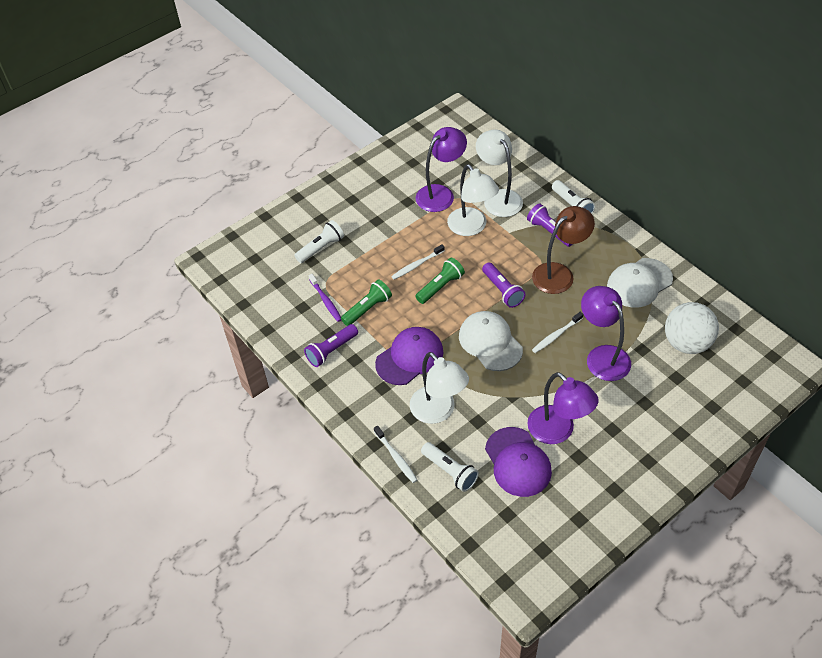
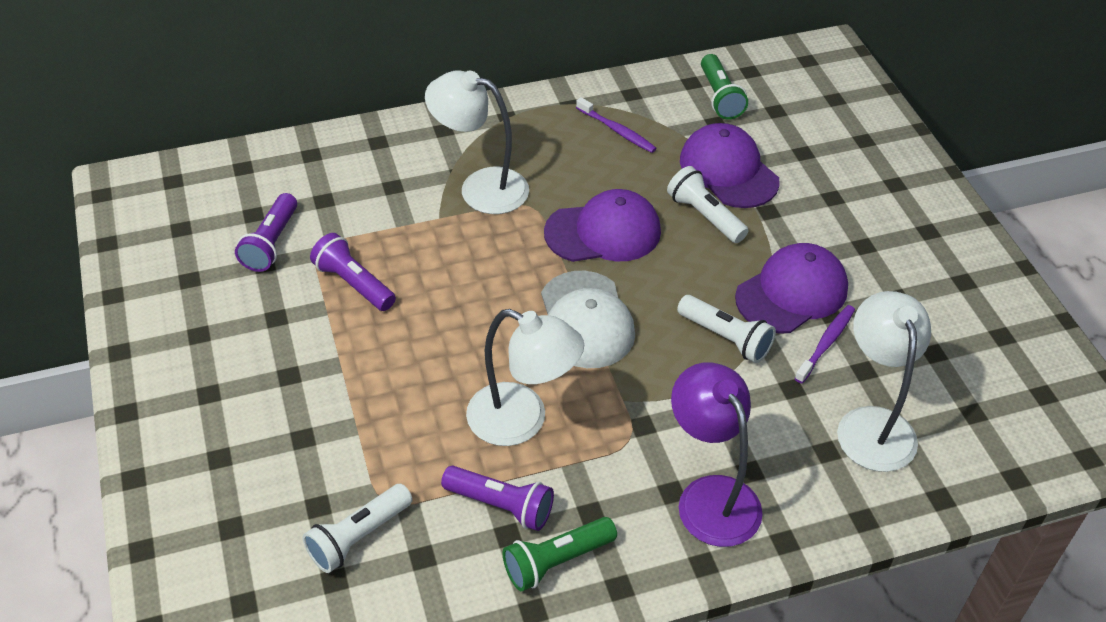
brown lamp: 1 -> 0
purple cap: 2 -> 3
purple lamp: 3 -> 1
purple toothbrush: 1 -> 2
white ball: 1 -> 0
white cap: 2 -> 1
white toothbrush: 3 -> 0

